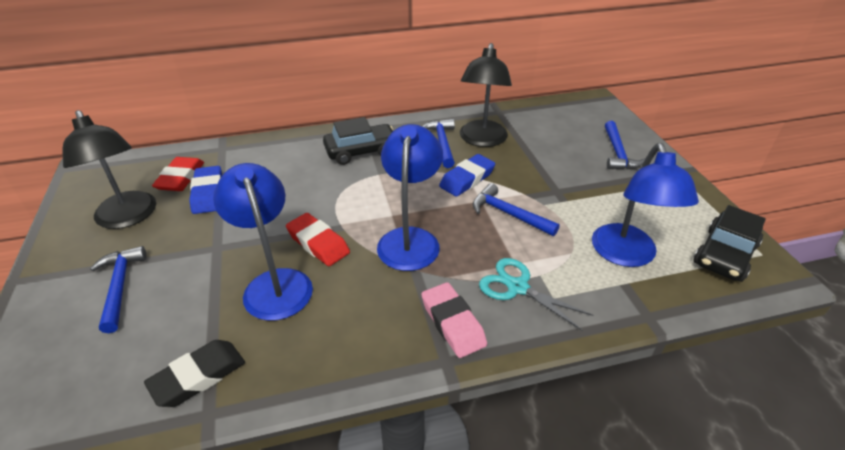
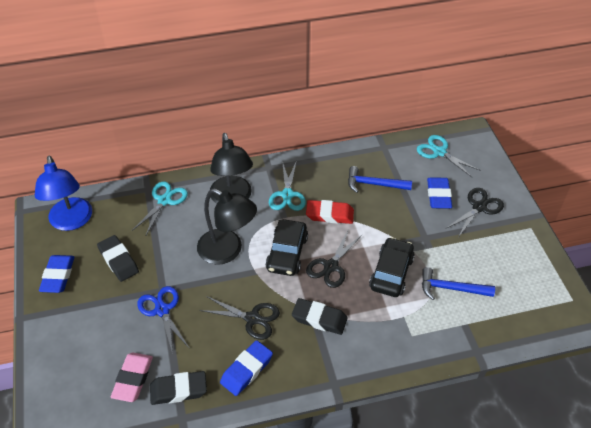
black eraser: 1 -> 3
black scissors: 0 -> 3
blue eraser: 2 -> 3
blue hammer: 4 -> 2
blue lamp: 3 -> 1
blue scissors: 0 -> 1
red eraser: 2 -> 1
turquoise scissors: 1 -> 3

